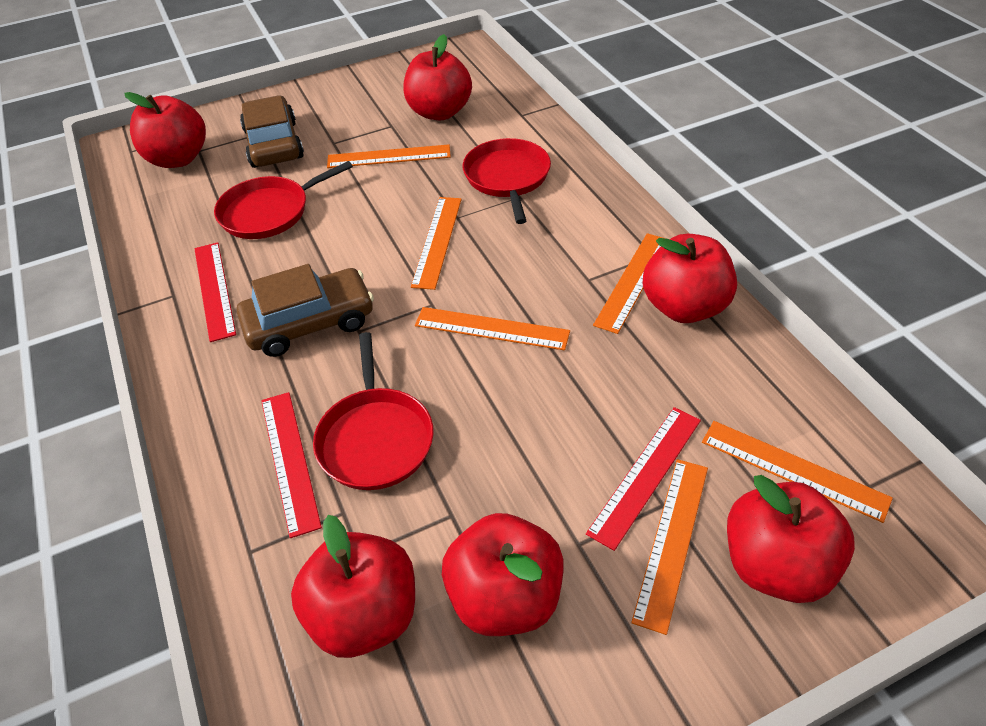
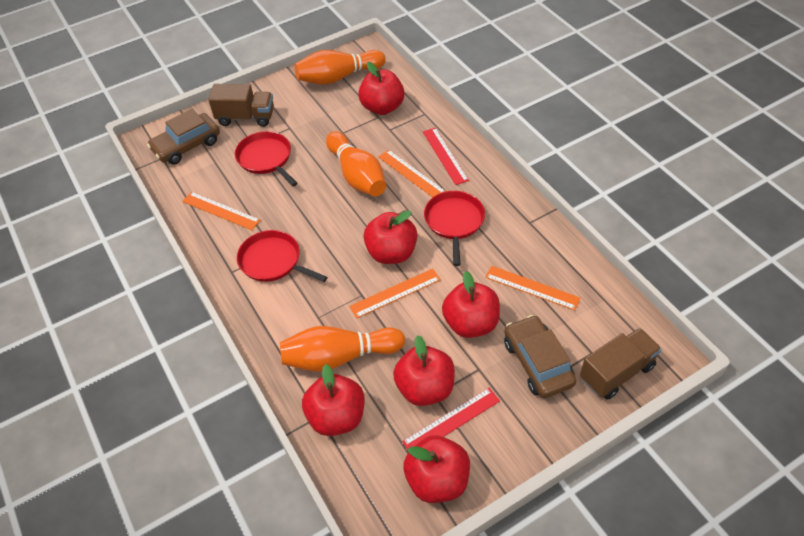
brown truck: 0 -> 2
orange bowling pin: 0 -> 3
orange ruler: 6 -> 4
red ruler: 3 -> 2

